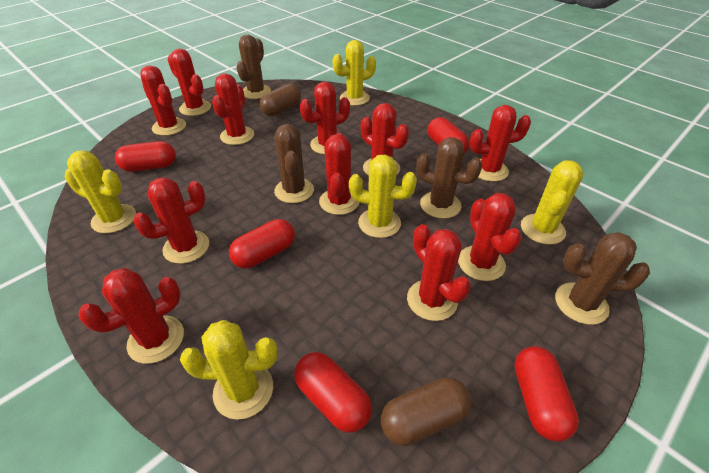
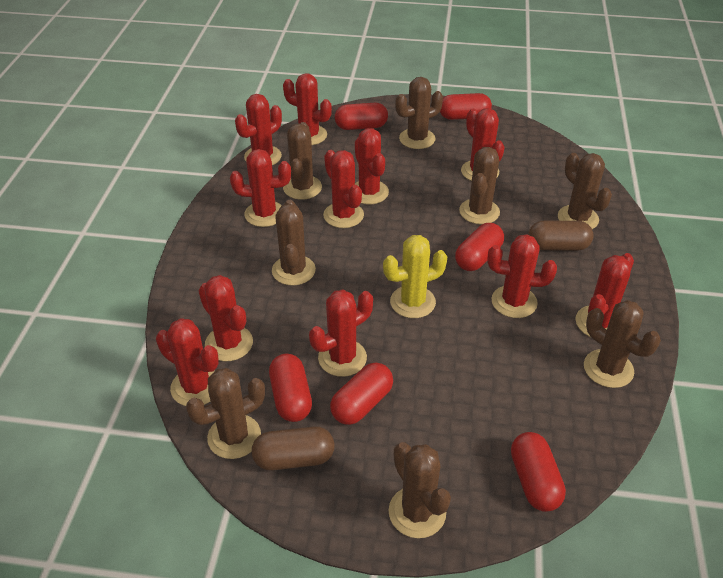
brown cactus: 4 -> 8
red capsule: 5 -> 6
yellow cactus: 5 -> 1

